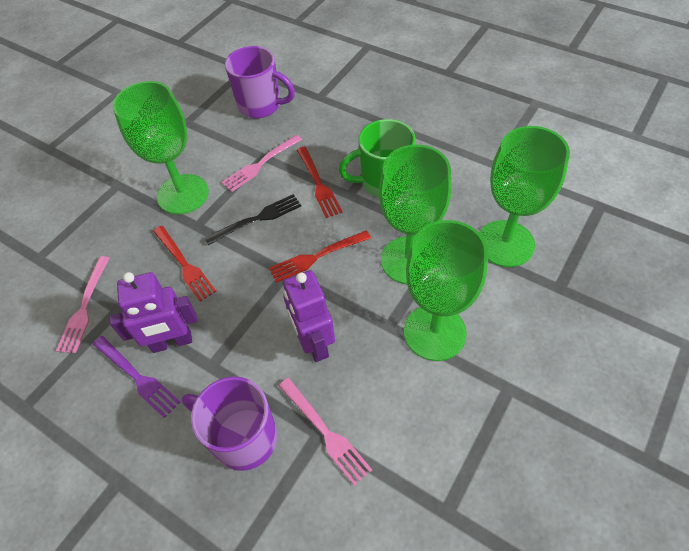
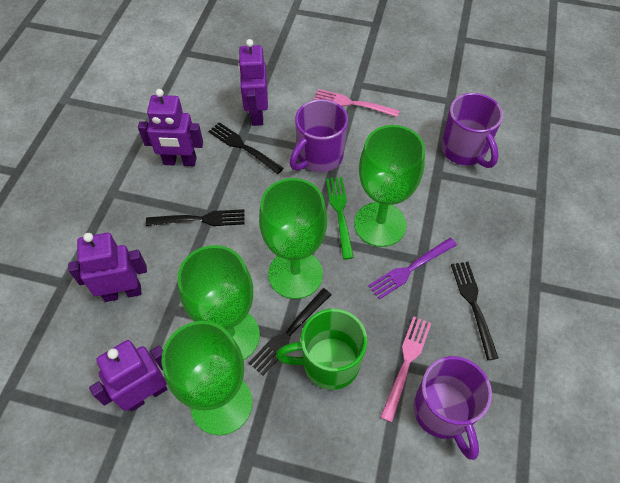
black fork: 1 -> 4
green fork: 0 -> 1
pink fork: 3 -> 2
purple mug: 2 -> 3
purple robot: 2 -> 4
red fork: 3 -> 0

